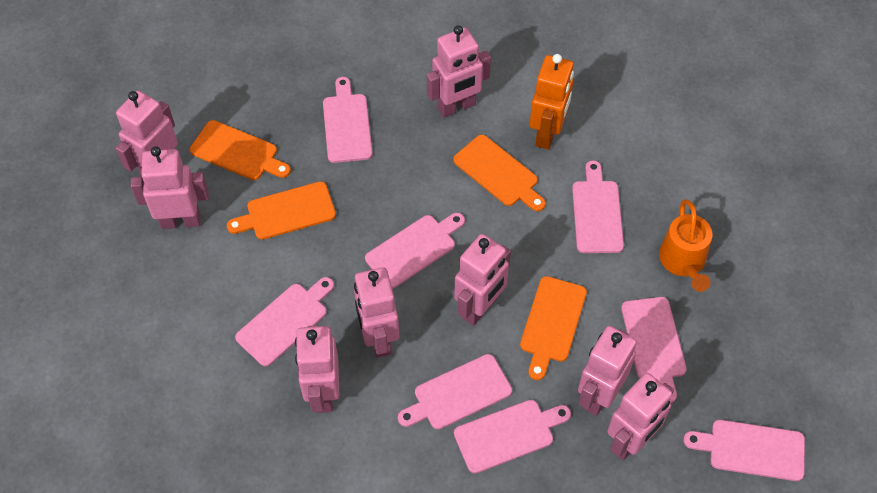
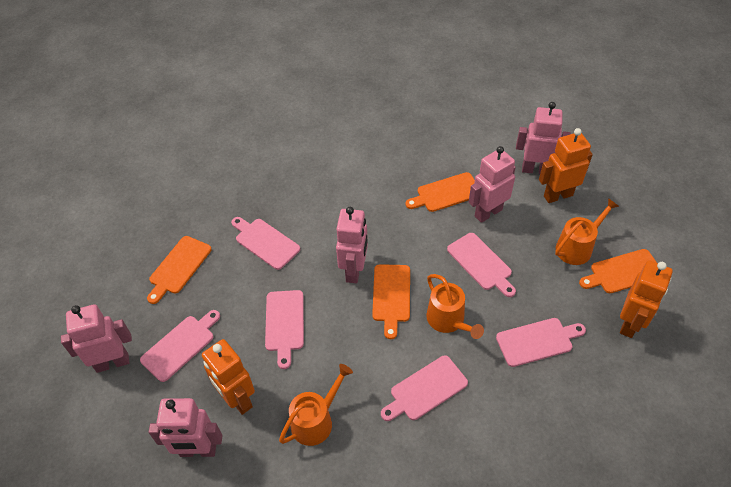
orange robot: 1 -> 3
orange watering can: 1 -> 3
pink cutting board: 8 -> 6
pink robot: 8 -> 5

